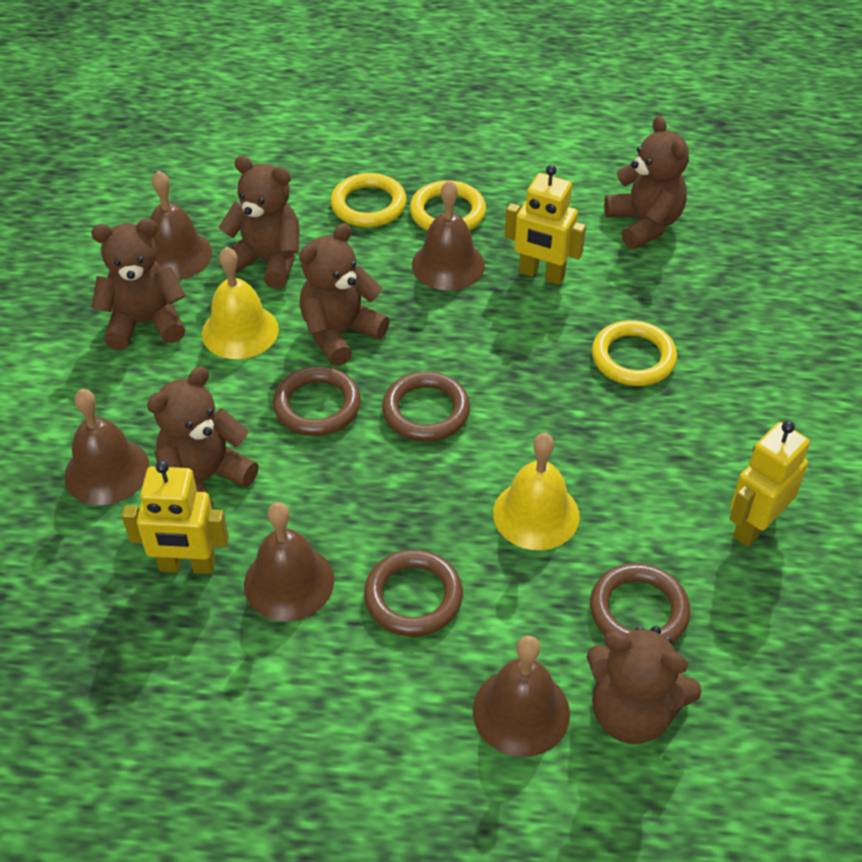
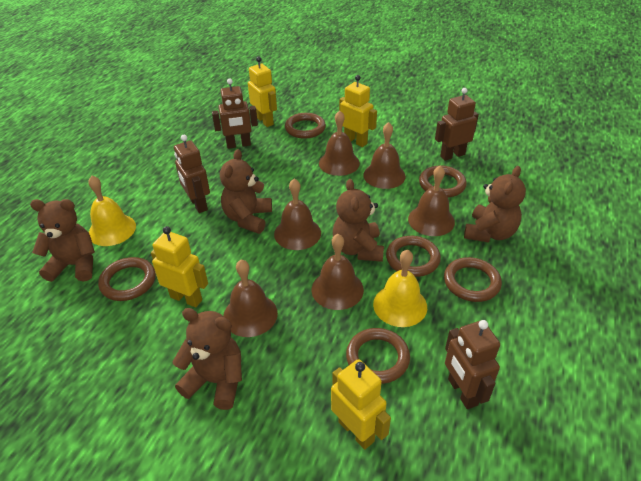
brown bell: 5 -> 6
brown ring: 4 -> 6
brown robot: 0 -> 4
brown teddy bear: 6 -> 5
yellow ring: 3 -> 0
yellow robot: 3 -> 4

